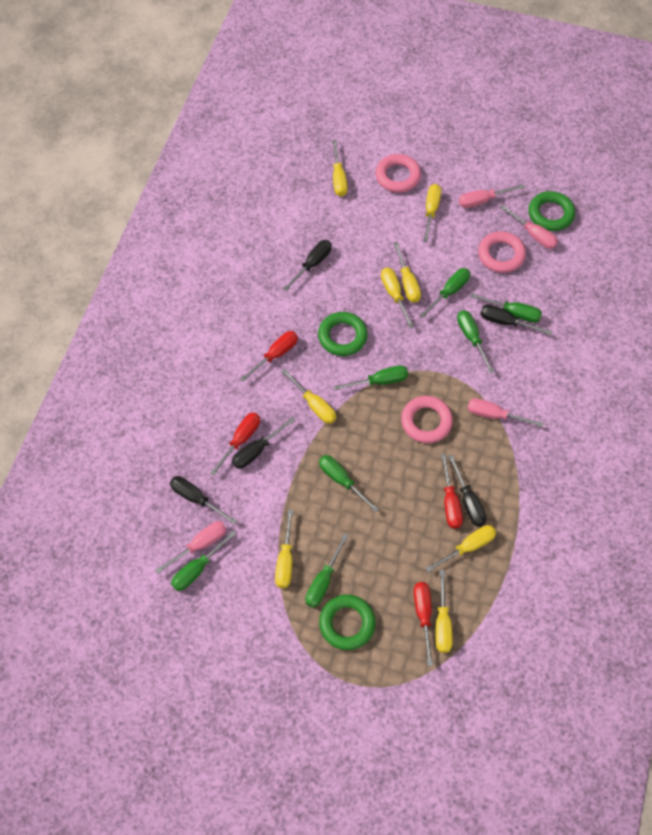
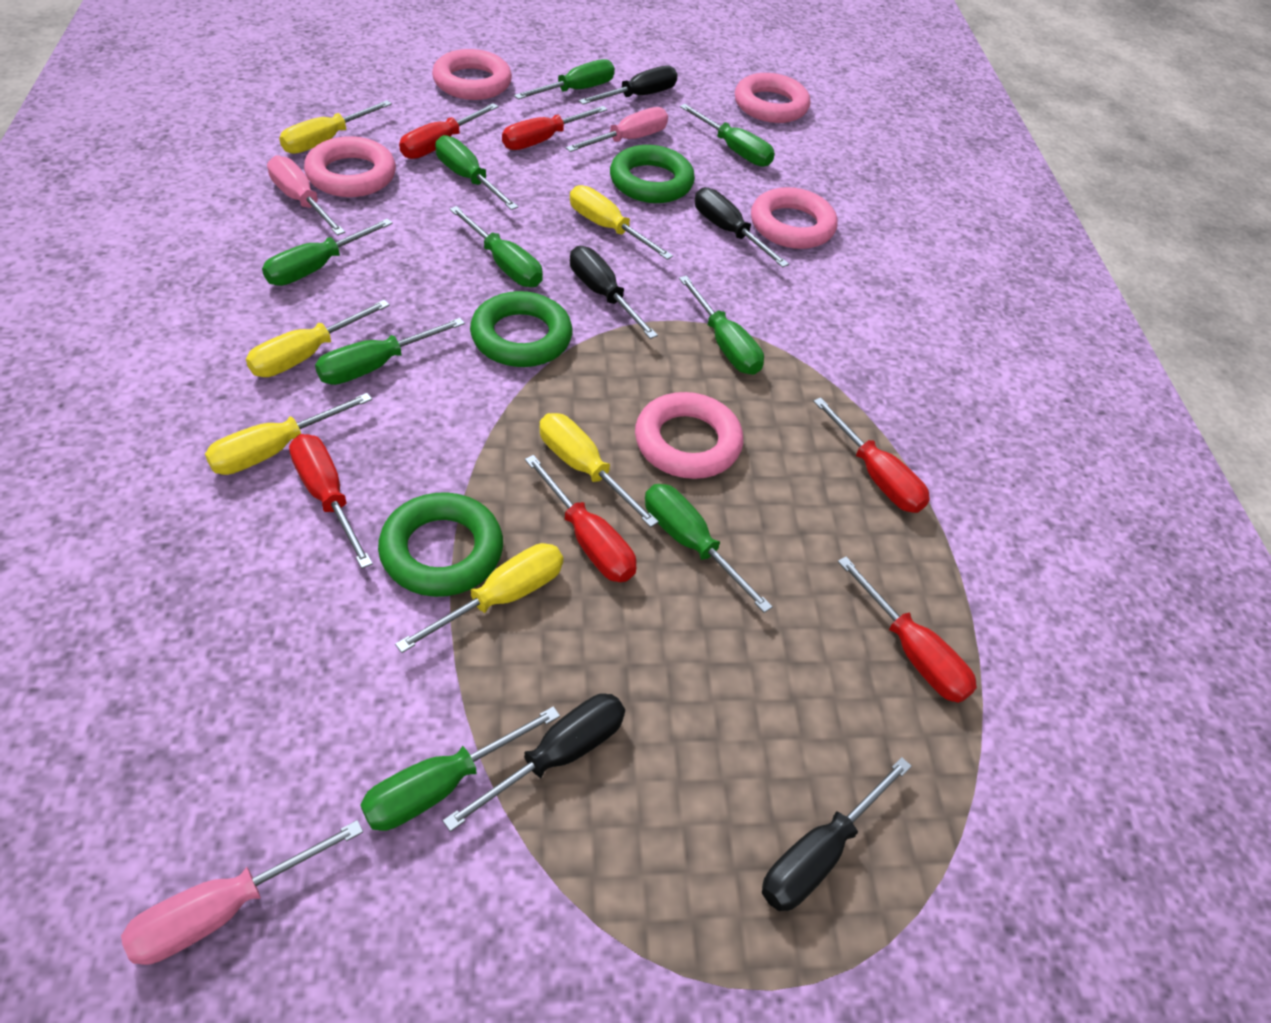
green screwdriver: 7 -> 9
pink ring: 3 -> 5
pink screwdriver: 4 -> 3
red screwdriver: 4 -> 6
yellow screwdriver: 8 -> 6

